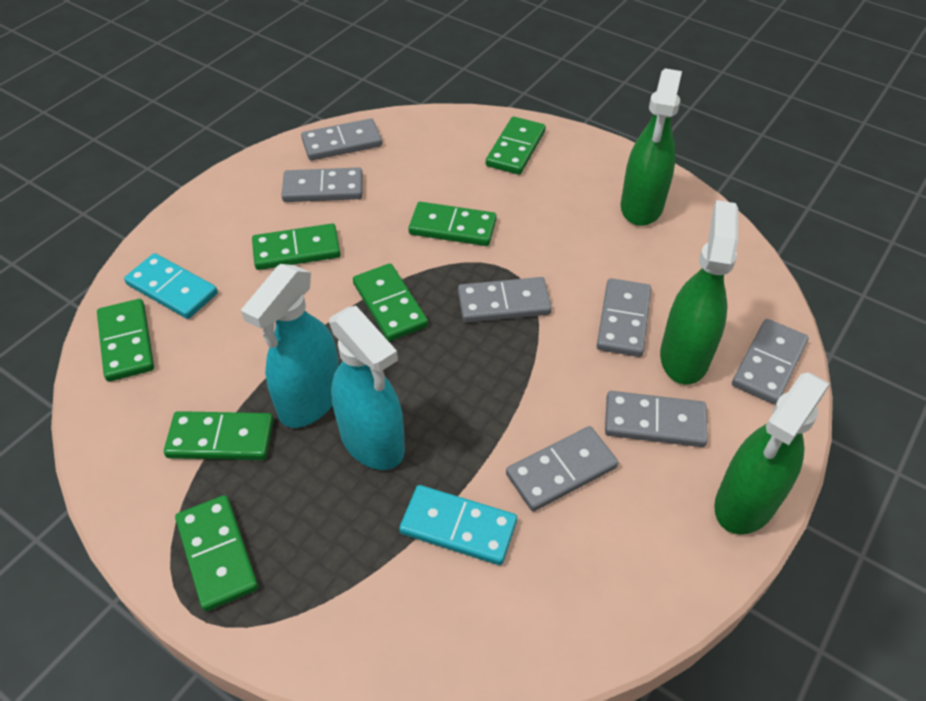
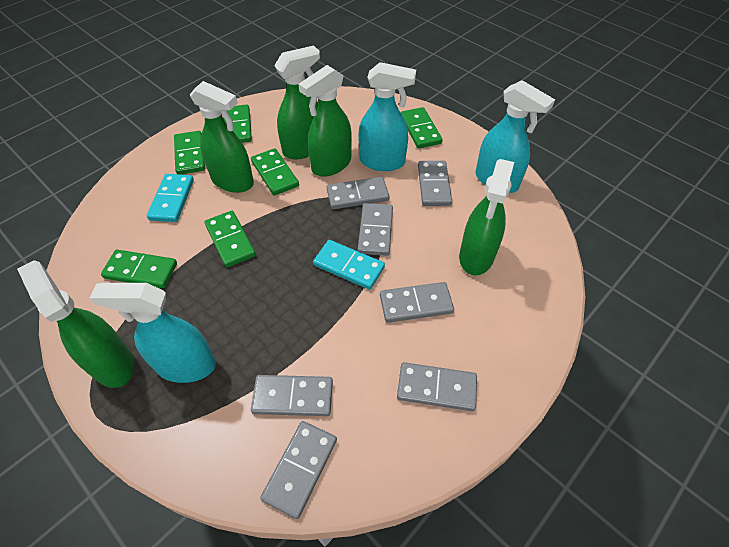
green domino: 7 -> 6
green spray bottle: 3 -> 5
turquoise spray bottle: 2 -> 3

